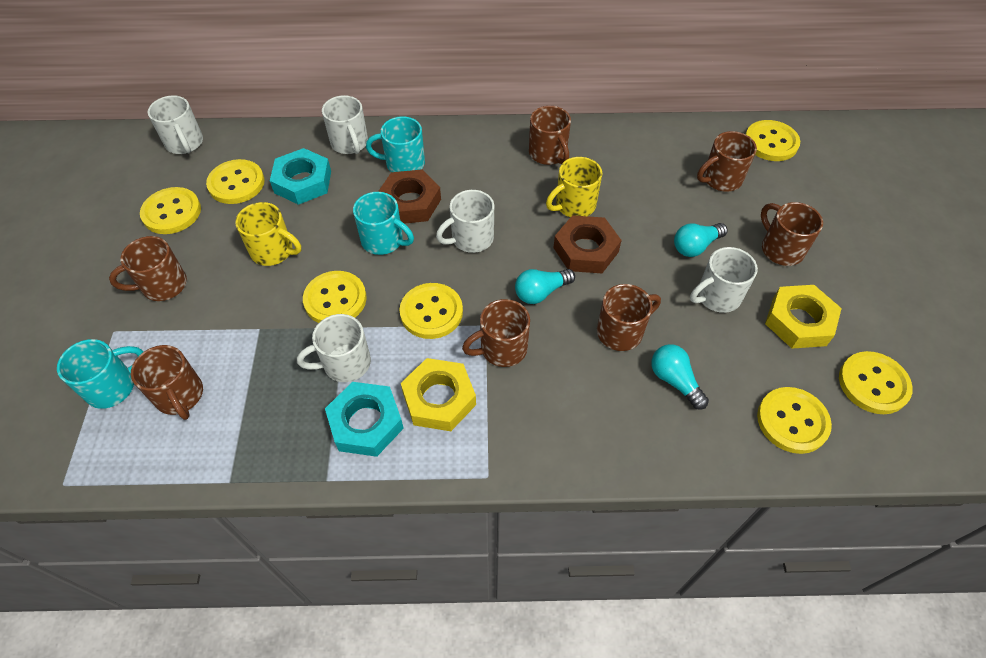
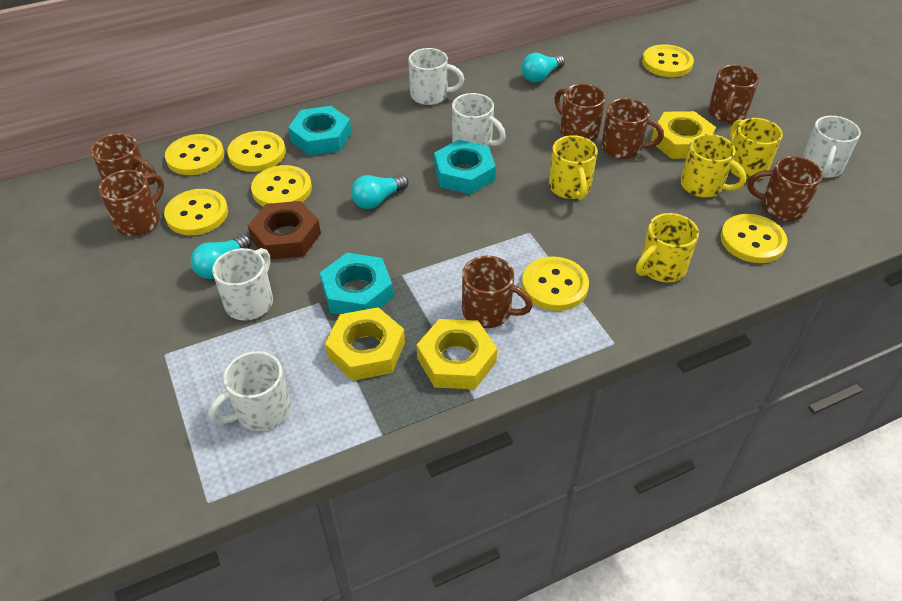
brown nut: 2 -> 1
turquoise mug: 3 -> 0
turquoise nut: 2 -> 3
yellow mug: 2 -> 4
yellow nut: 2 -> 3

